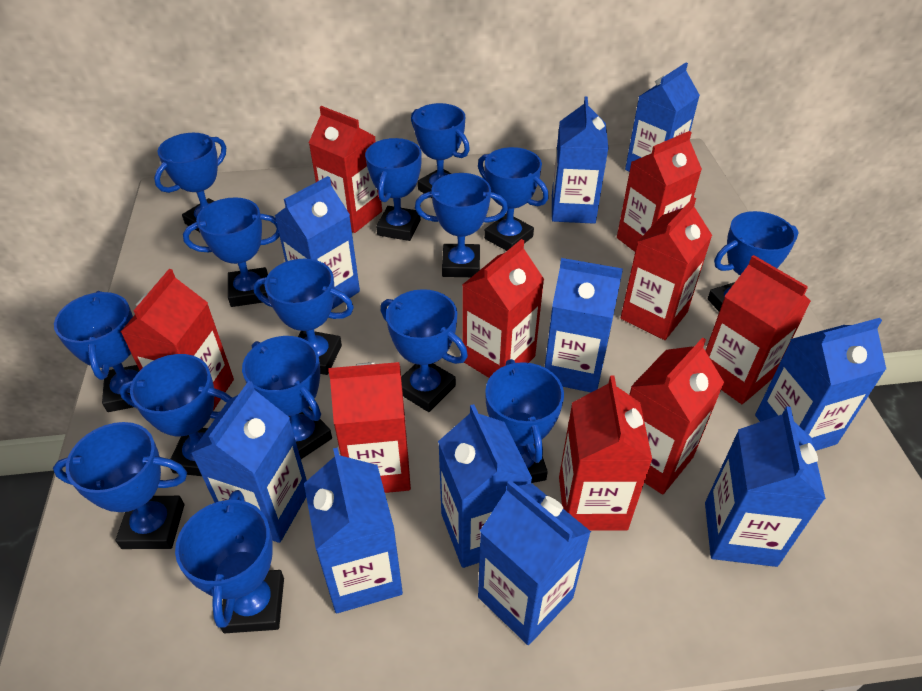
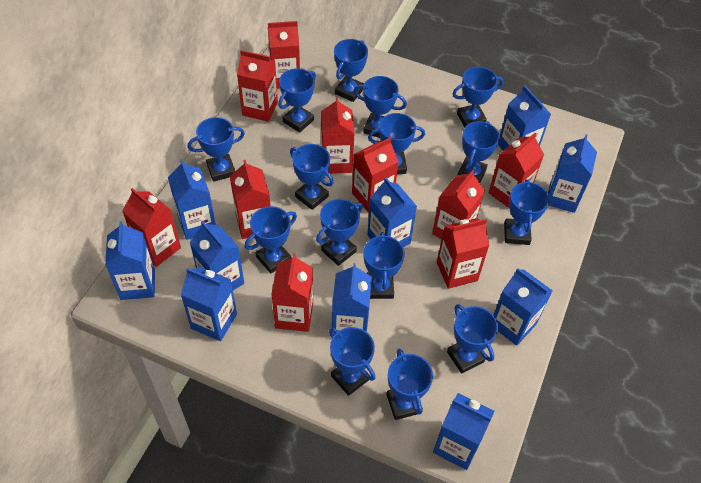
red carton: 9 -> 10

